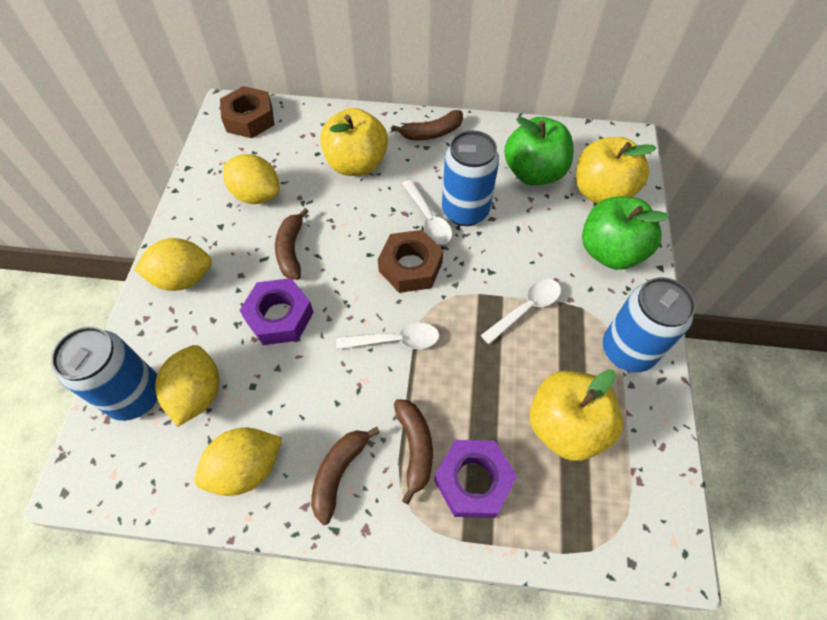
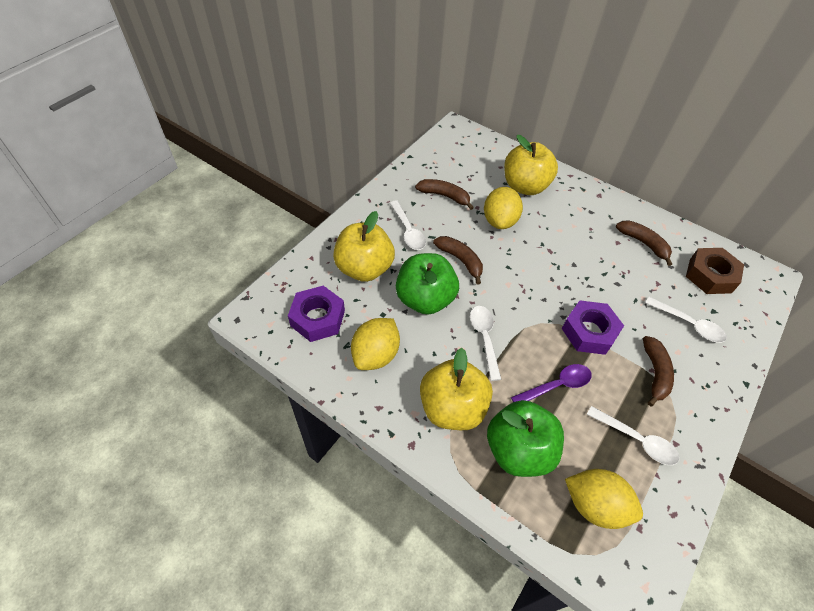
blue can: 3 -> 0
brown nut: 2 -> 1
purple spoon: 0 -> 1
white spoon: 3 -> 4
yellow lemon: 4 -> 3

